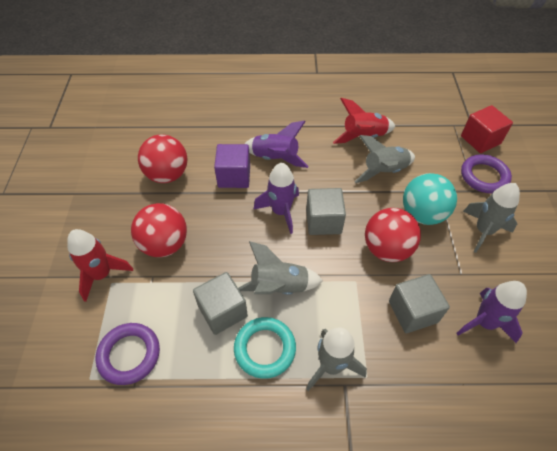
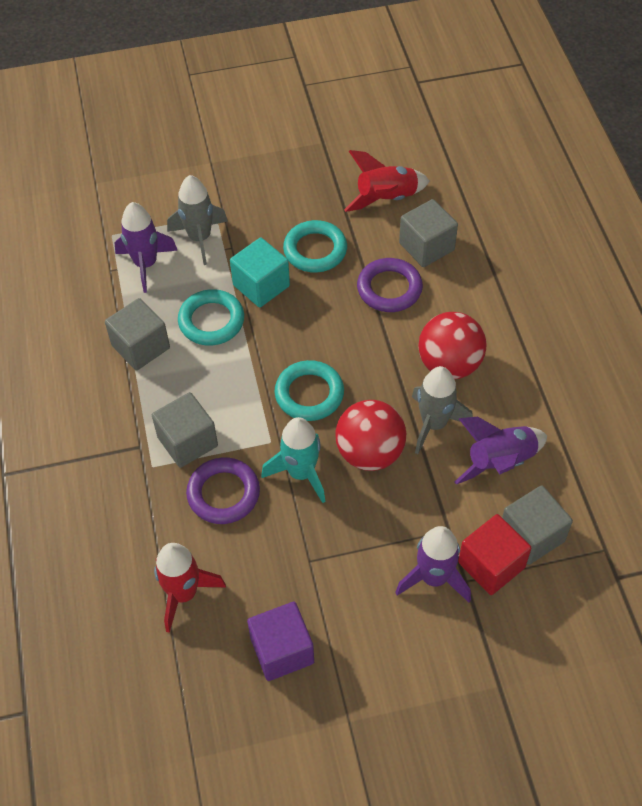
grey cube: 3 -> 4
grey rocket: 4 -> 2
red ball: 3 -> 2
turquoise ball: 1 -> 0
turquoise cube: 0 -> 1
turquoise ring: 1 -> 3
turquoise rocket: 0 -> 1

